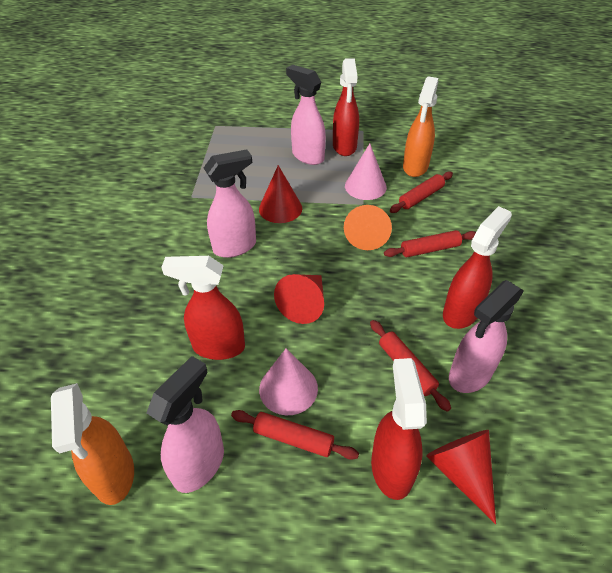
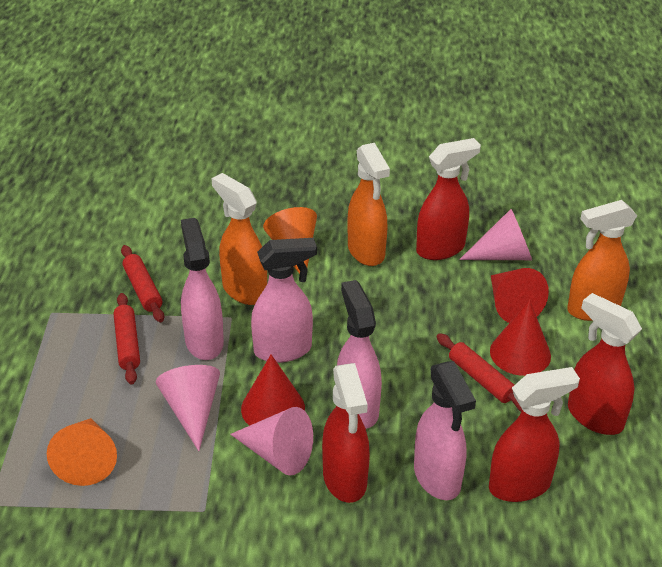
orange cone: 1 -> 2
orange spray bottle: 2 -> 3
pink cone: 2 -> 3
red rolling pin: 4 -> 3

